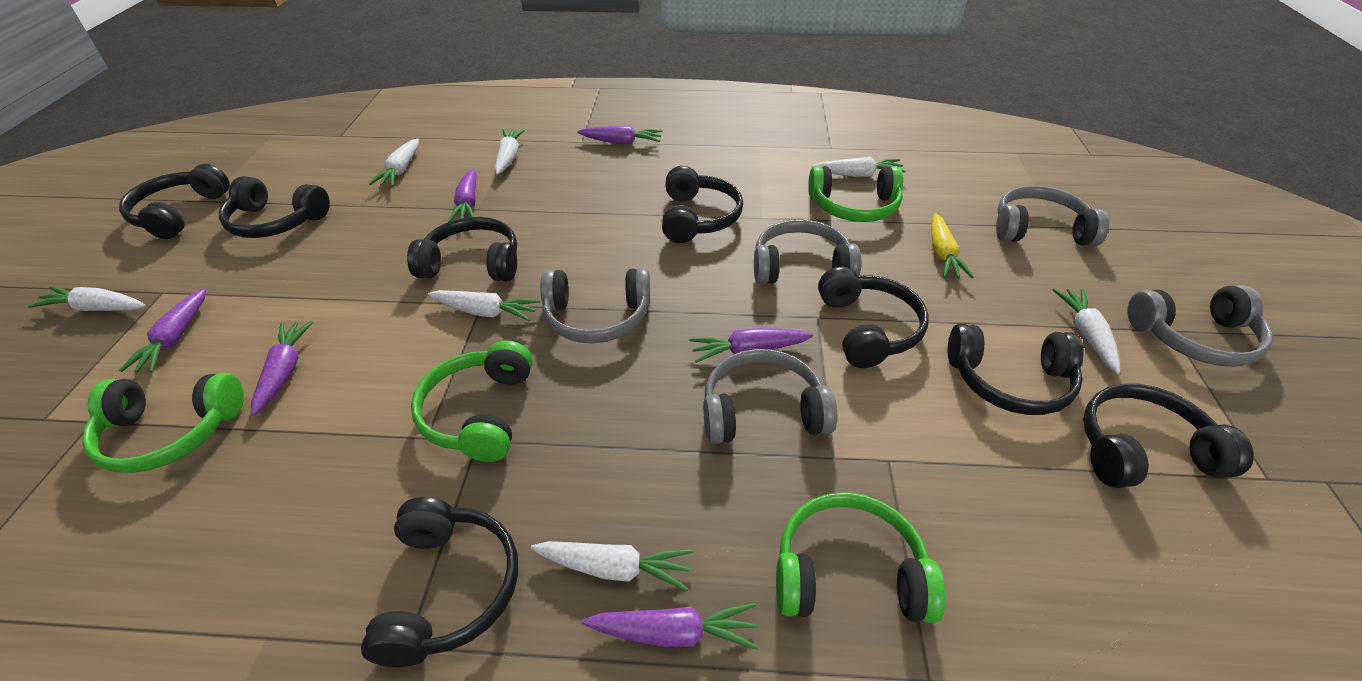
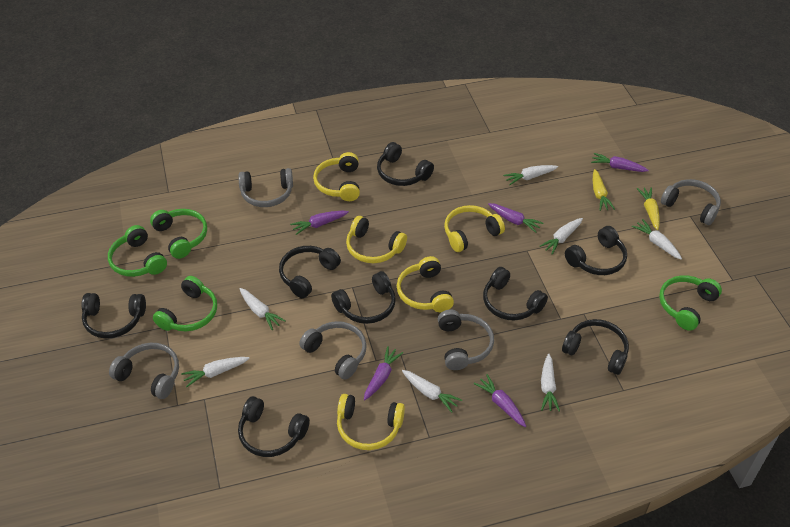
purple carrot: 6 -> 5
yellow carrot: 1 -> 2
yellow headphones: 0 -> 5

